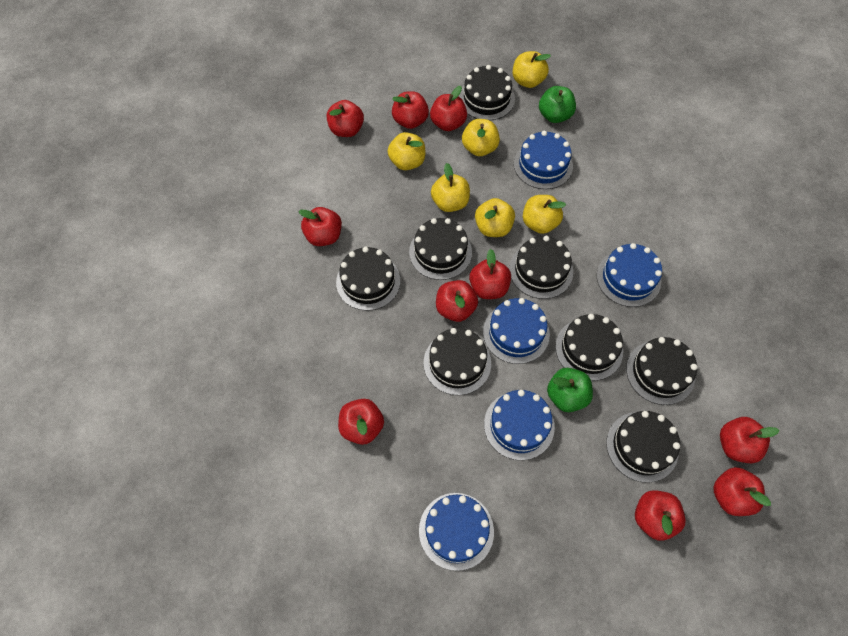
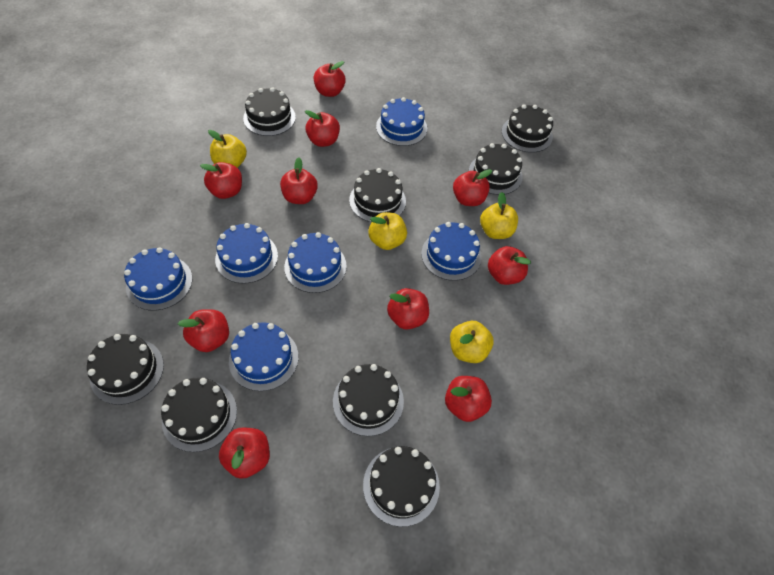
blue cake: 5 -> 6
green apple: 2 -> 0
yellow apple: 6 -> 4

